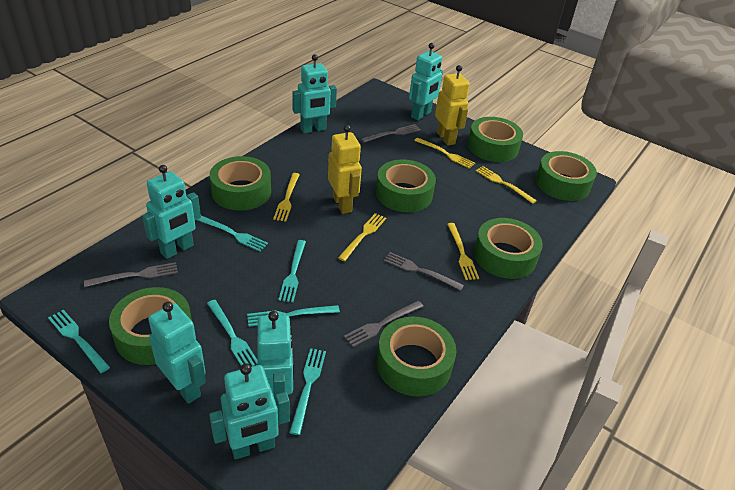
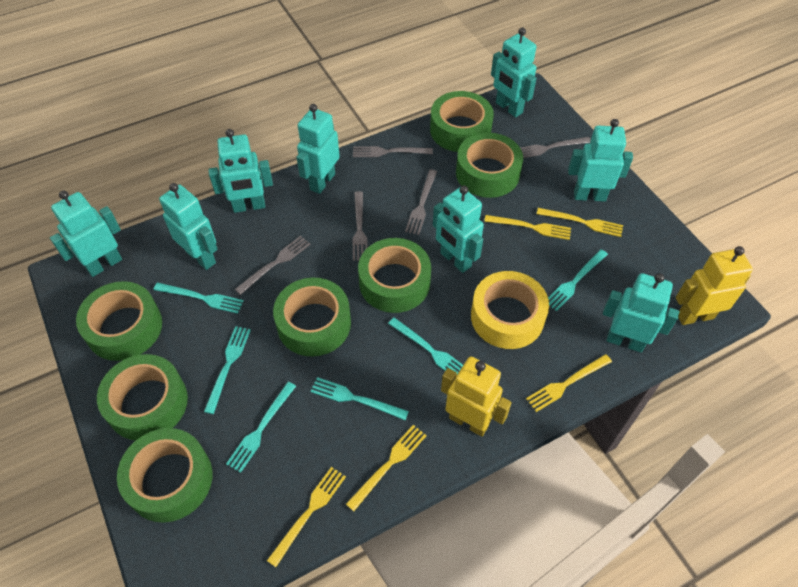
grey fork: 4 -> 5
turquoise robot: 6 -> 8
yellow tape: 0 -> 1

